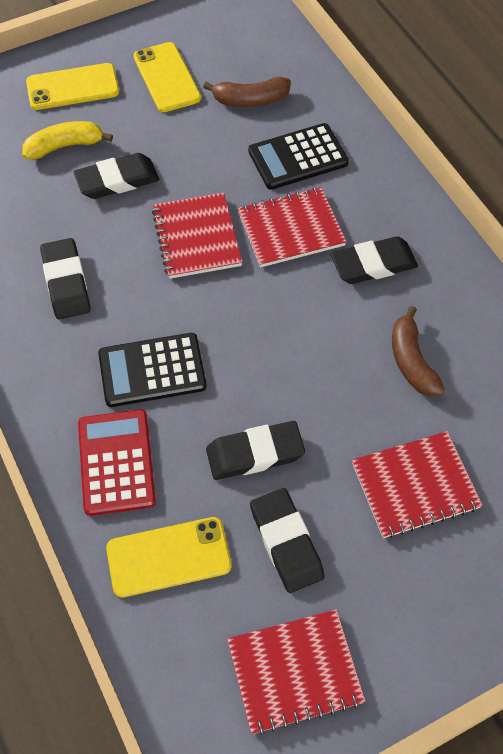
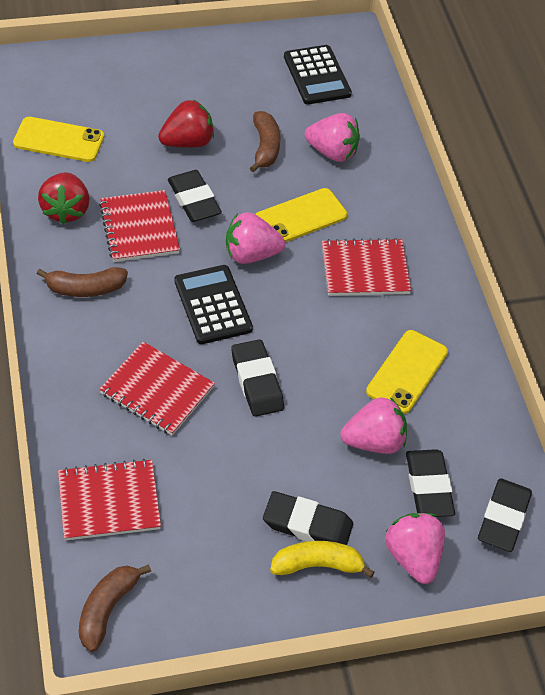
brown banana: 2 -> 3
pink strawberry: 0 -> 4
red calculator: 1 -> 0
red strawberry: 0 -> 2

